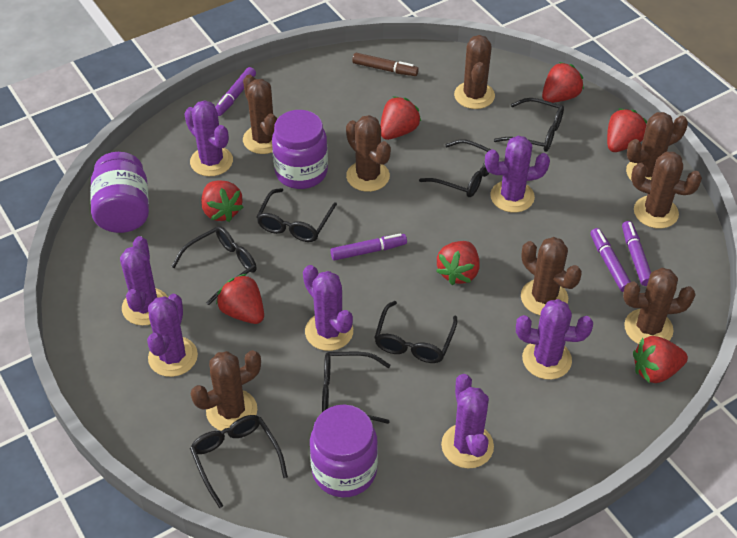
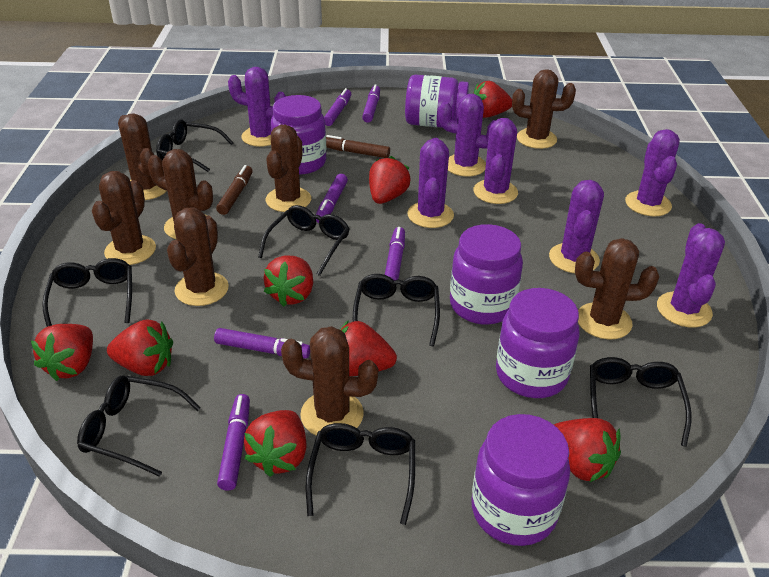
brown marker: 1 -> 2
purple jar: 3 -> 5
purple marker: 4 -> 6
red strawberry: 7 -> 8

